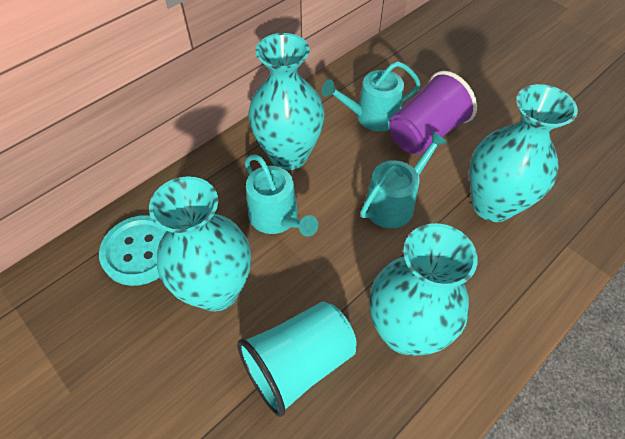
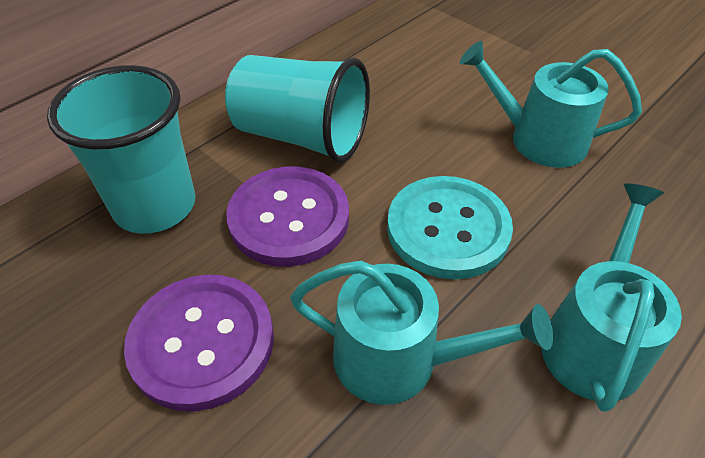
purple button: 0 -> 2
purple cup: 1 -> 0
turquoise cup: 1 -> 2
turquoise vase: 4 -> 0

